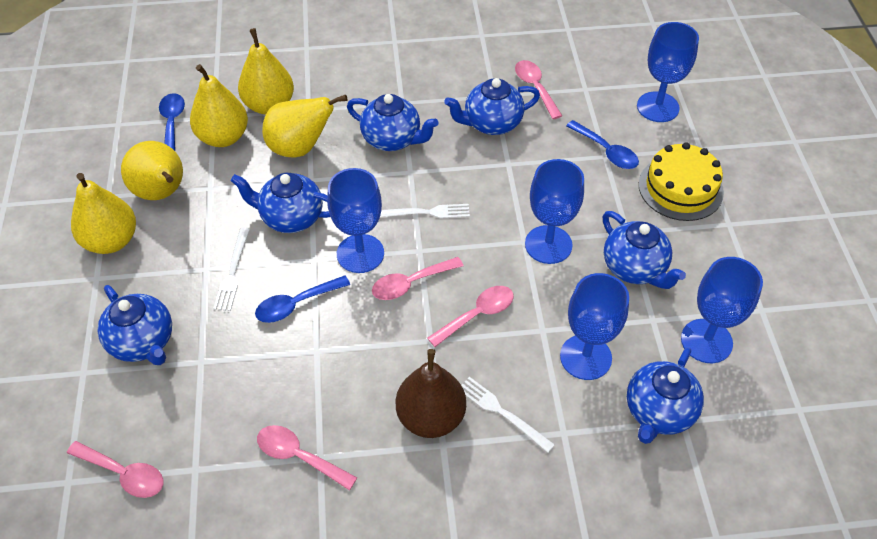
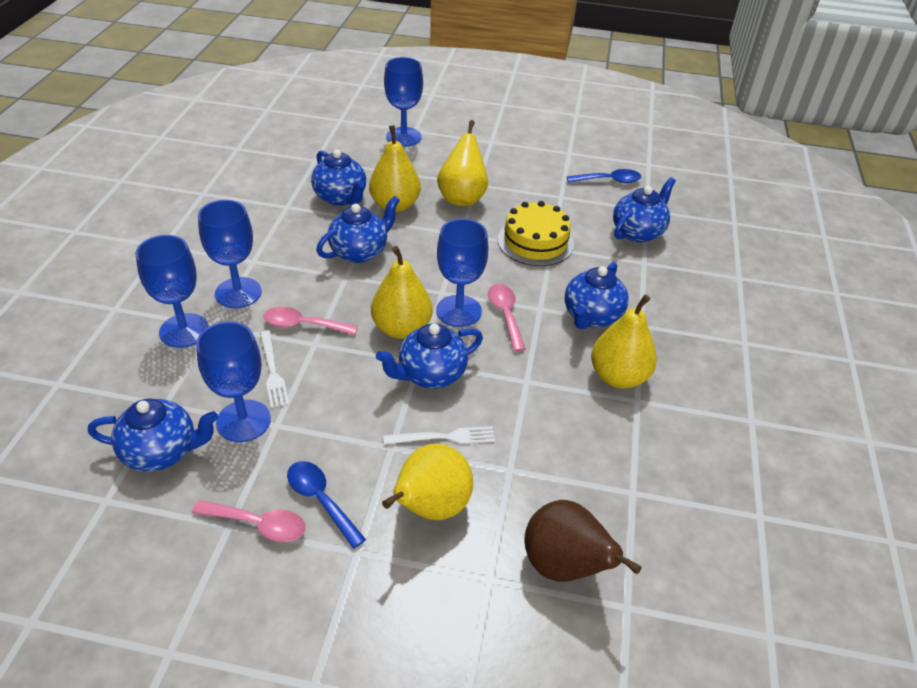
blue spoon: 3 -> 2
pink spoon: 5 -> 3
white fork: 3 -> 2

